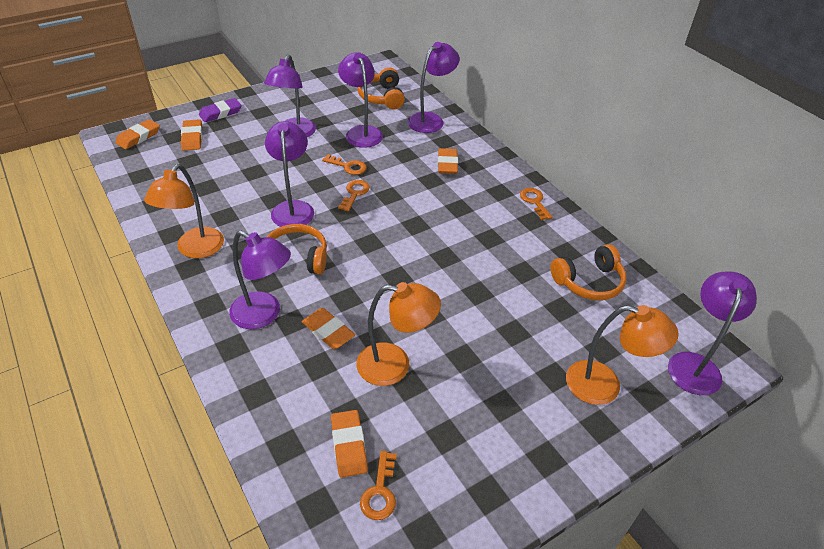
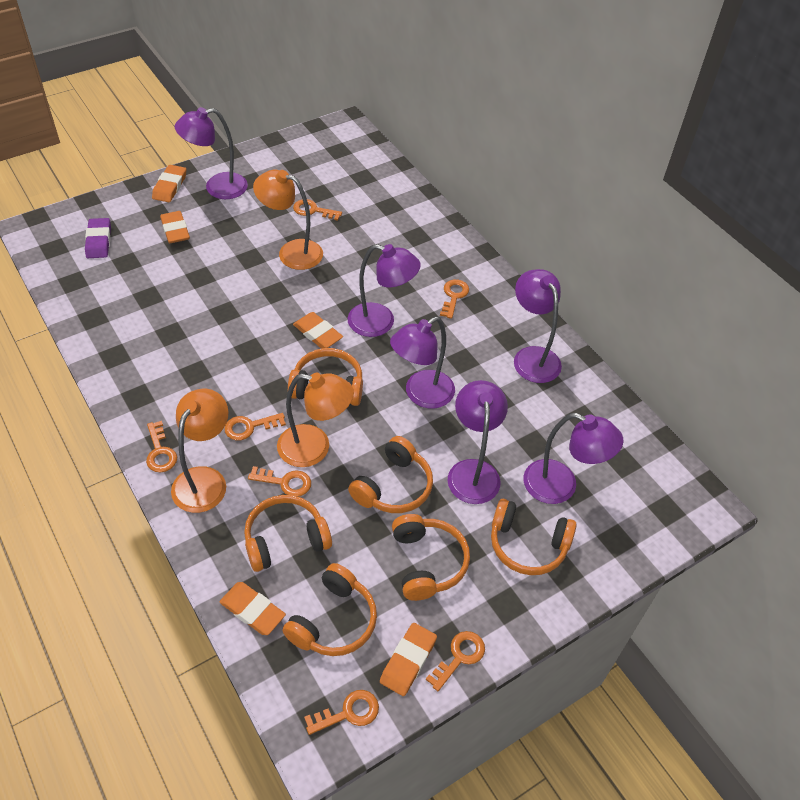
orange headphones: 3 -> 6
orange key: 4 -> 7

